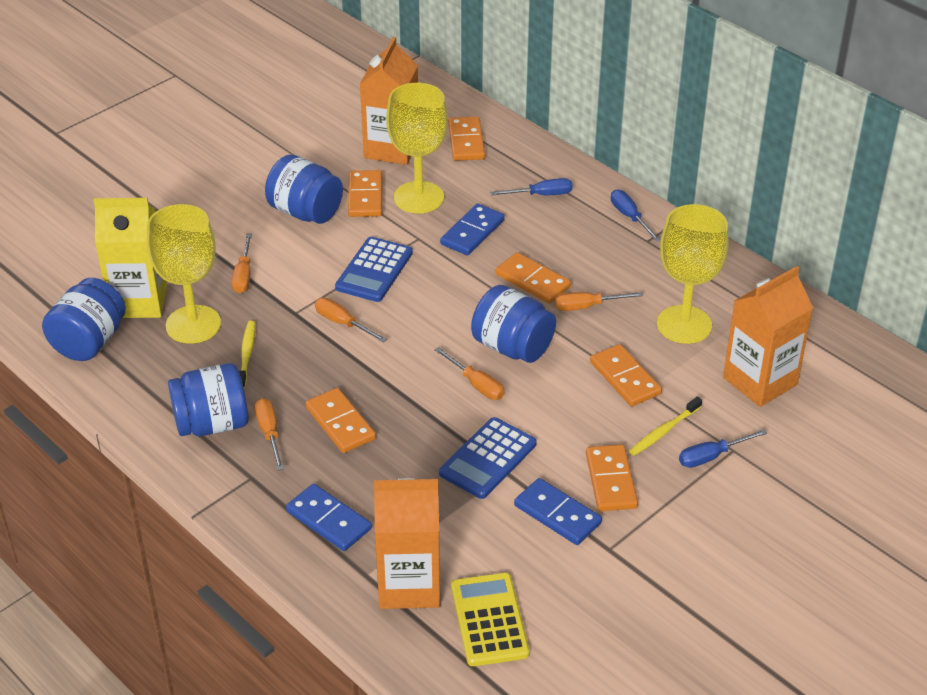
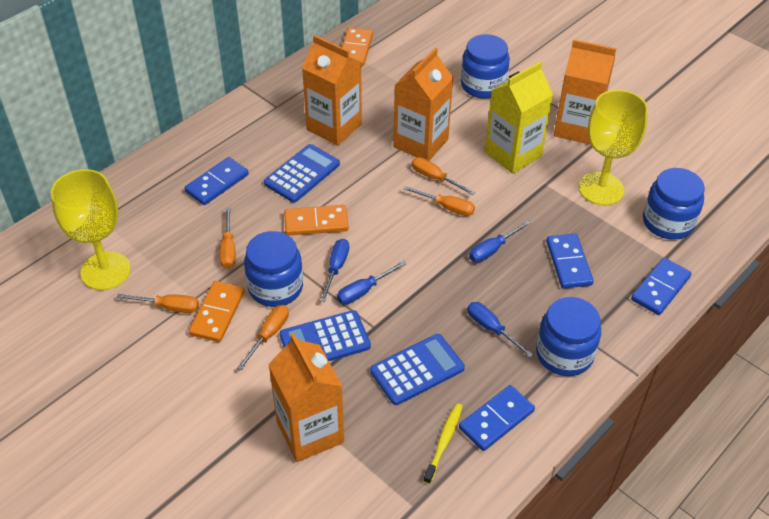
blue calculator: 2 -> 3
blue domino: 3 -> 4
blue screwdriver: 3 -> 4
orange carton: 3 -> 4
orange domino: 6 -> 3
yellow calculator: 1 -> 0
yellow goblet: 3 -> 2
yellow toothbrush: 2 -> 1

